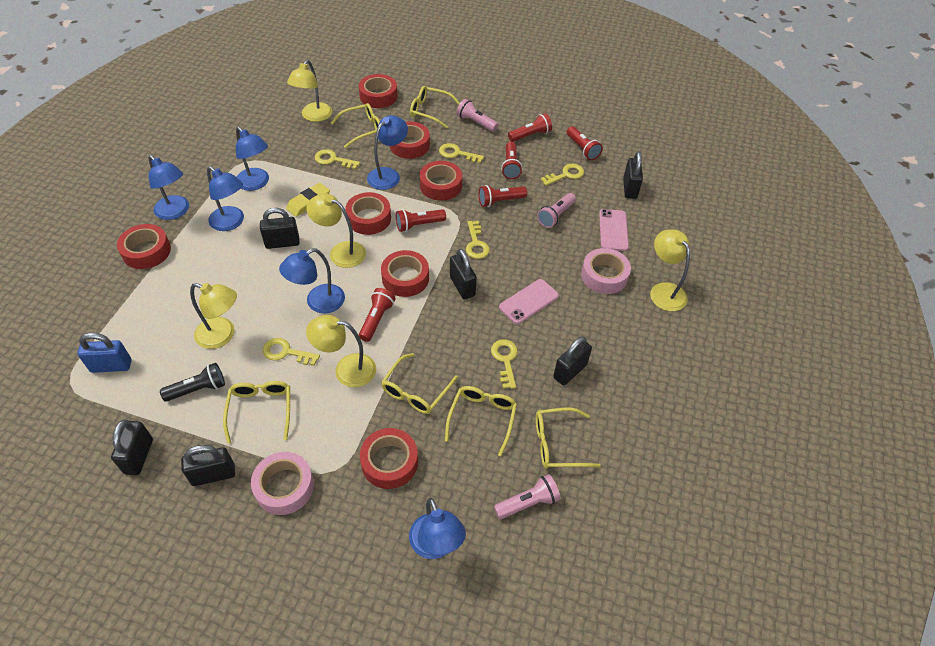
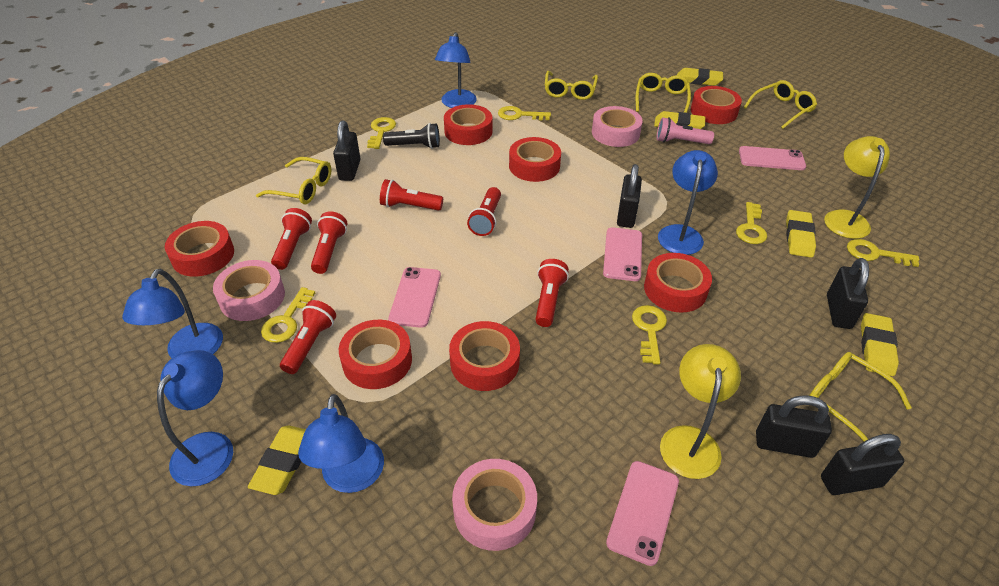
black padlock: 6 -> 5
blue lamp: 6 -> 5
blue padlock: 1 -> 0
pink flashlight: 3 -> 1
pink phone: 2 -> 4
pink tape: 2 -> 3
yellow eraser: 1 -> 5
yellow glasses: 6 -> 5
yellow lamp: 5 -> 2

